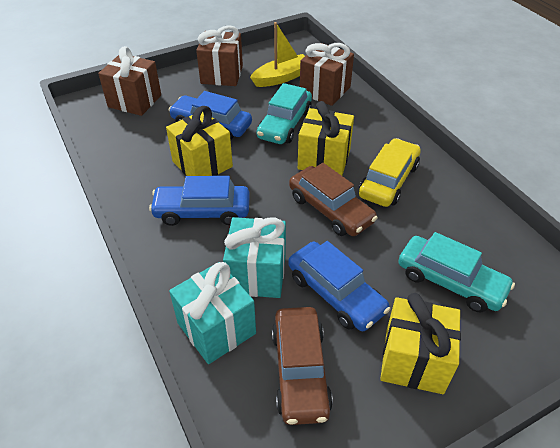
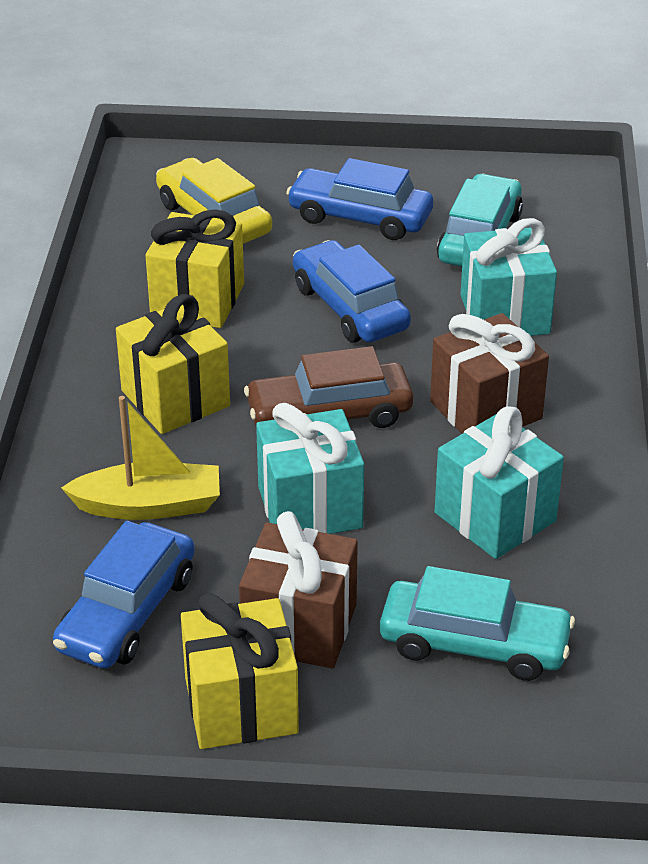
brown car: 2 -> 1
brown gift: 3 -> 2
turquoise gift: 2 -> 3

